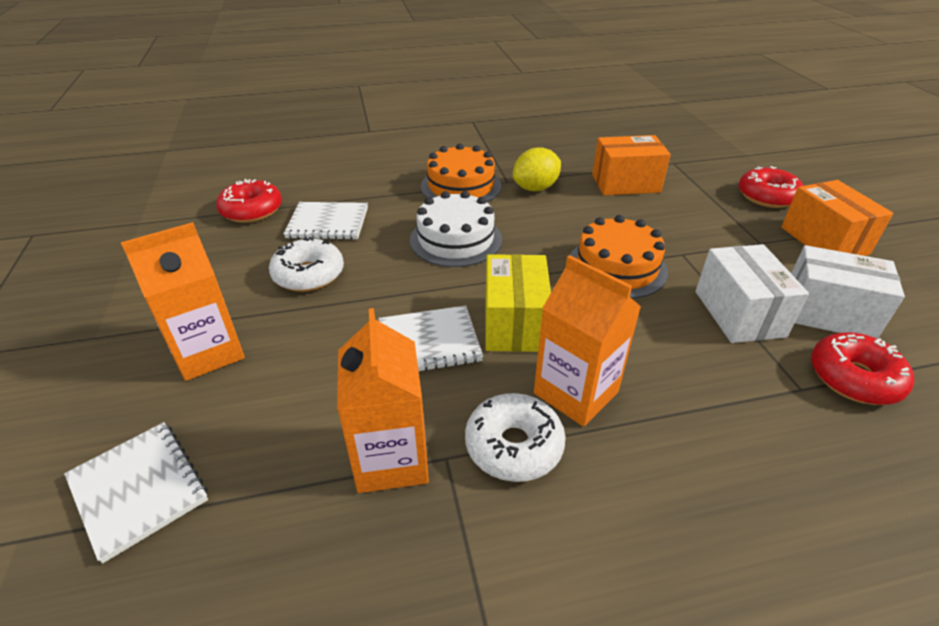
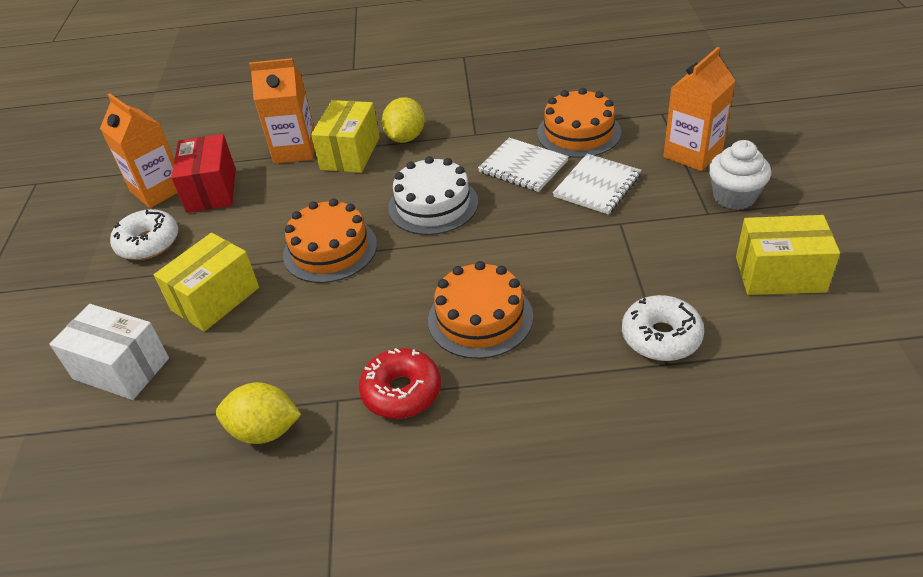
orange box: 2 -> 0
orange cake: 2 -> 3
red box: 0 -> 1
red donut: 3 -> 1
white box: 2 -> 1
white cupcake: 0 -> 1
white notebook: 3 -> 2
yellow box: 1 -> 3
yellow lemon: 1 -> 2

